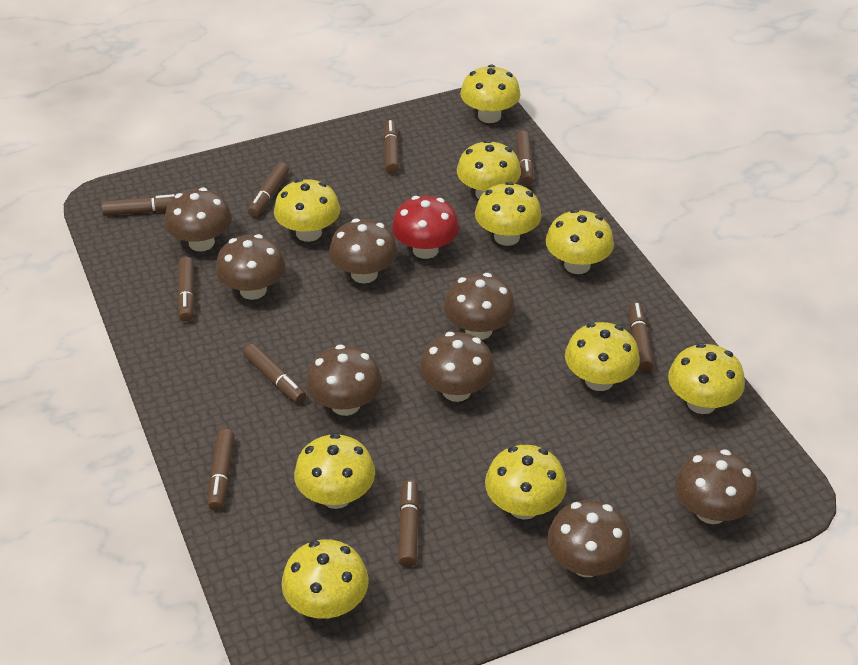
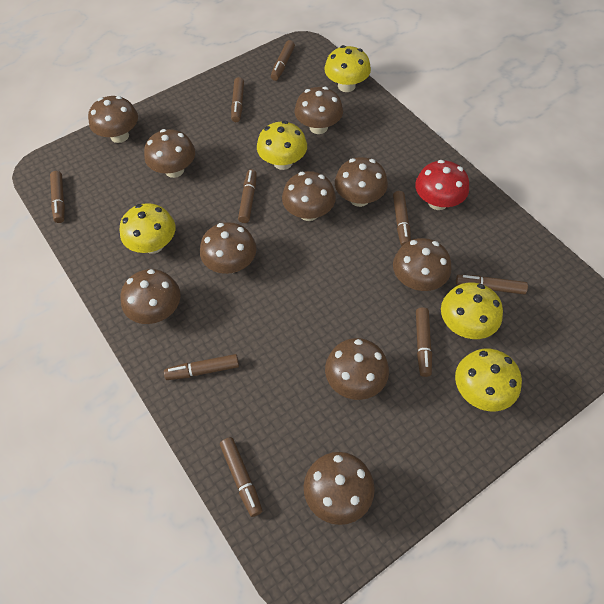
brown mushroom: 8 -> 10
yellow mushroom: 10 -> 5

